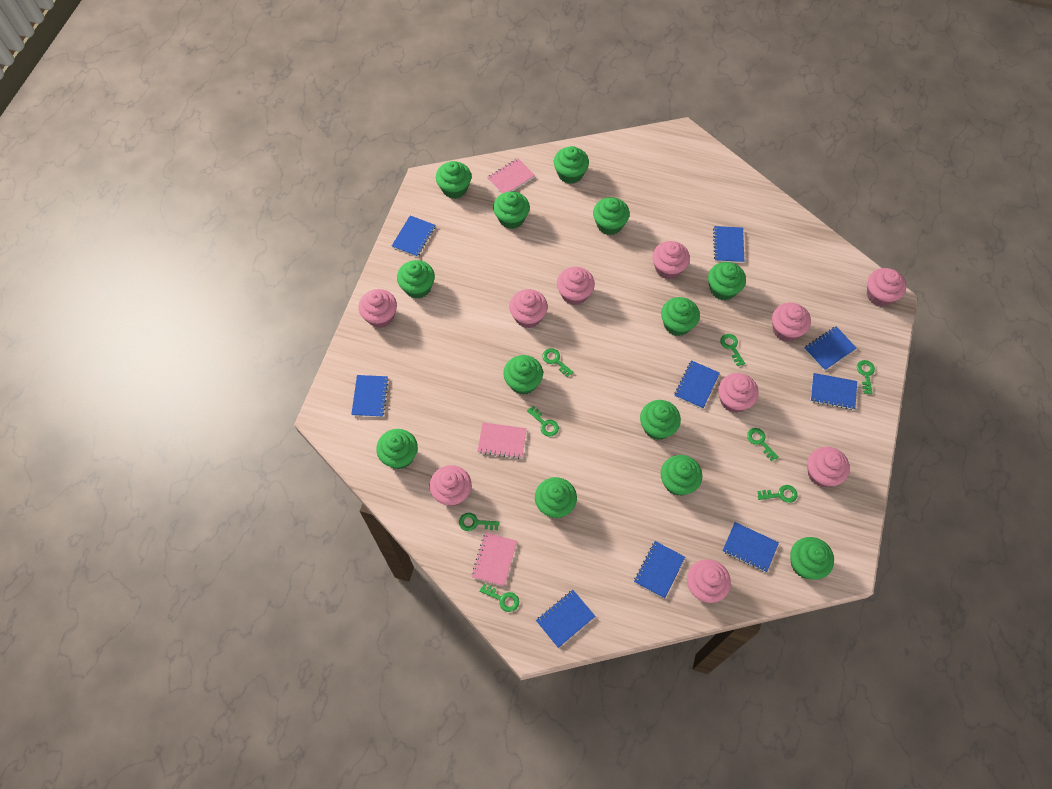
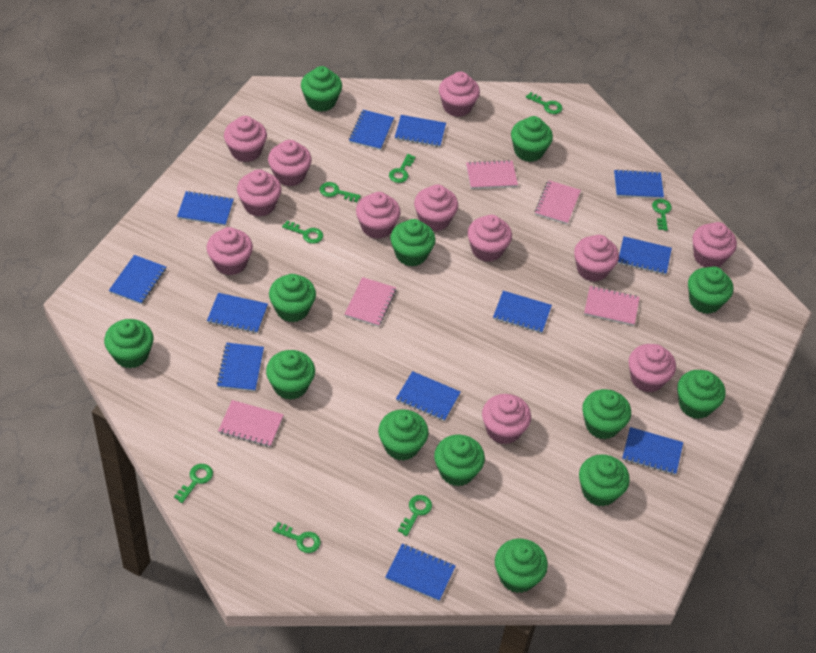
blue notebook: 9 -> 12
pink cupcake: 10 -> 12
pink notebook: 3 -> 5

